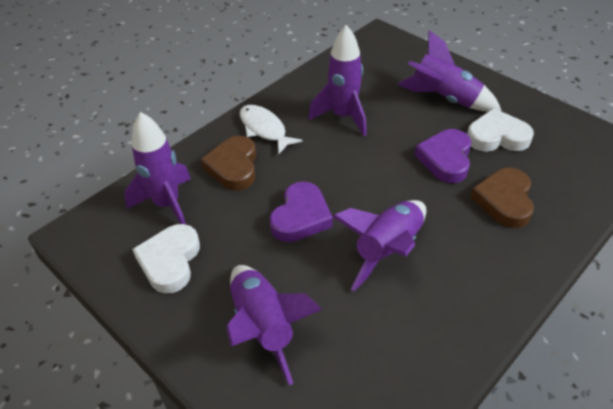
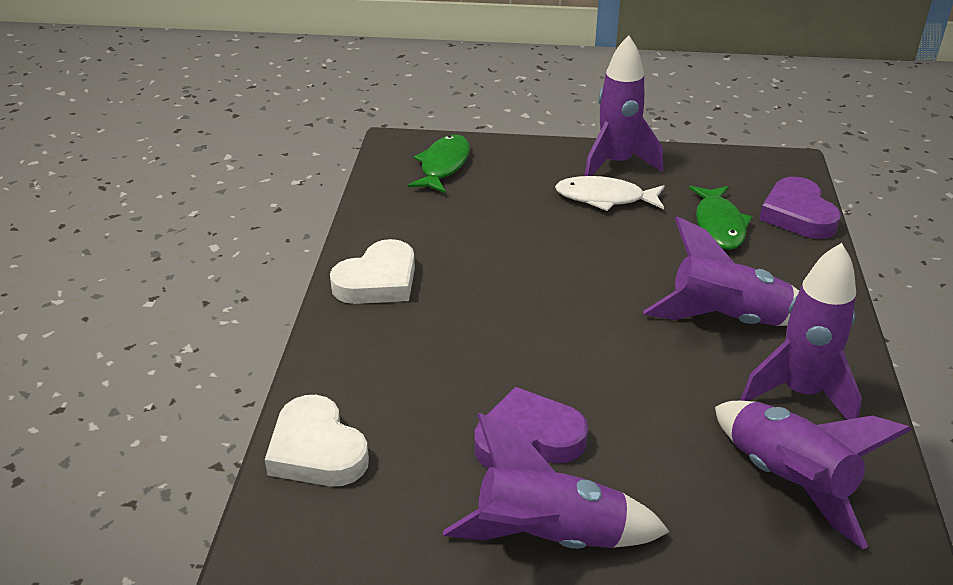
brown heart: 2 -> 0
green fish: 0 -> 2

